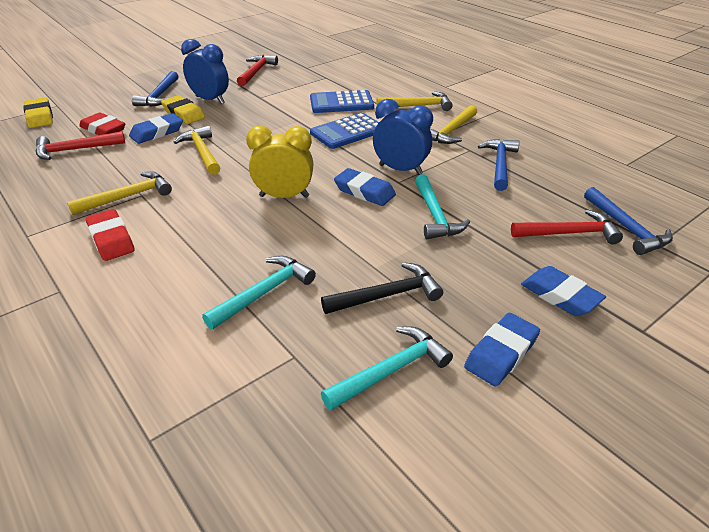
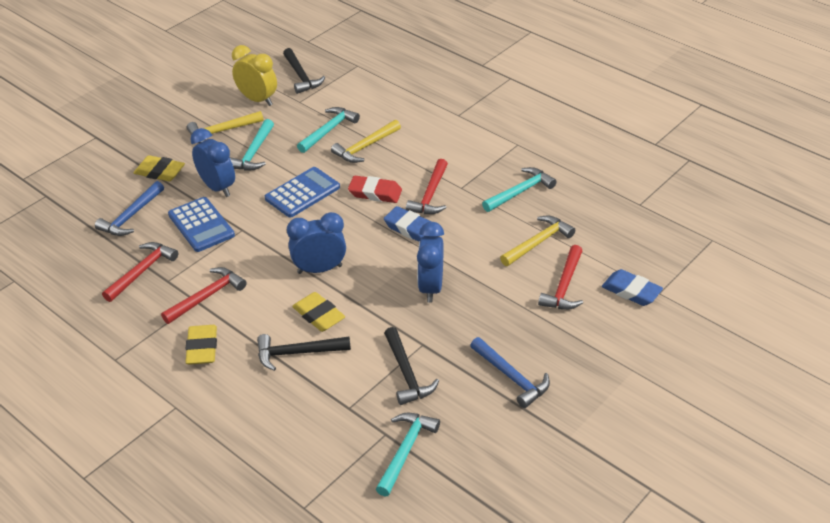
black hammer: 1 -> 3
blue clock: 2 -> 3
blue eraser: 4 -> 2
blue hammer: 3 -> 2
red eraser: 2 -> 1
red hammer: 3 -> 4
turquoise hammer: 3 -> 4
yellow eraser: 2 -> 3
yellow hammer: 4 -> 3

